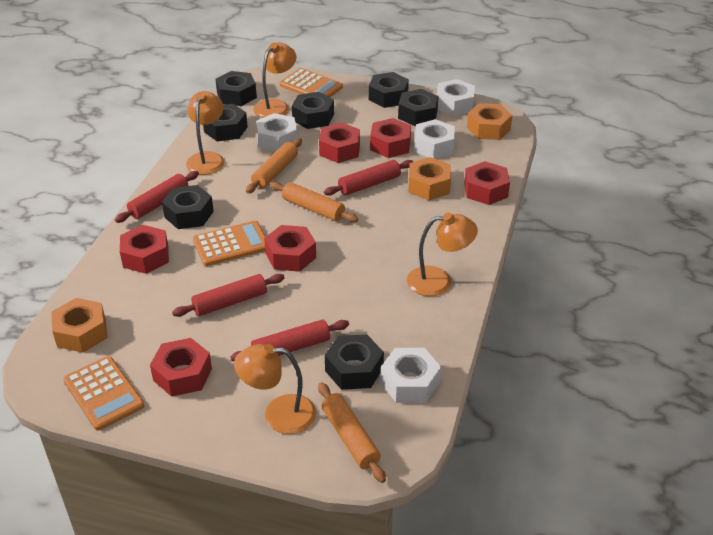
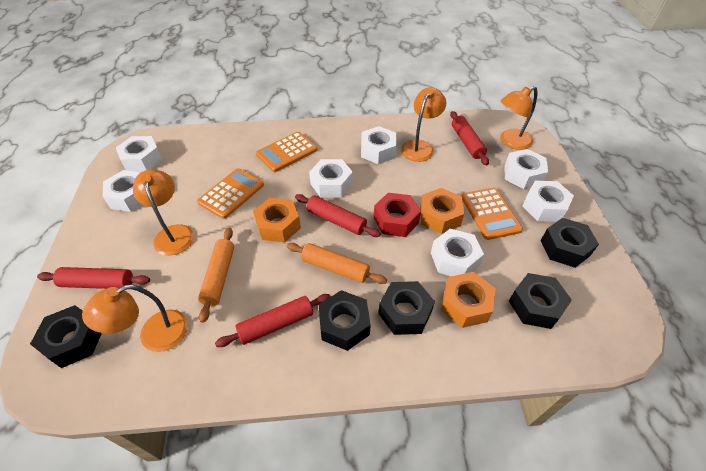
black nut: 7 -> 5
orange rolling pin: 3 -> 2
red nut: 6 -> 1
white nut: 4 -> 7

